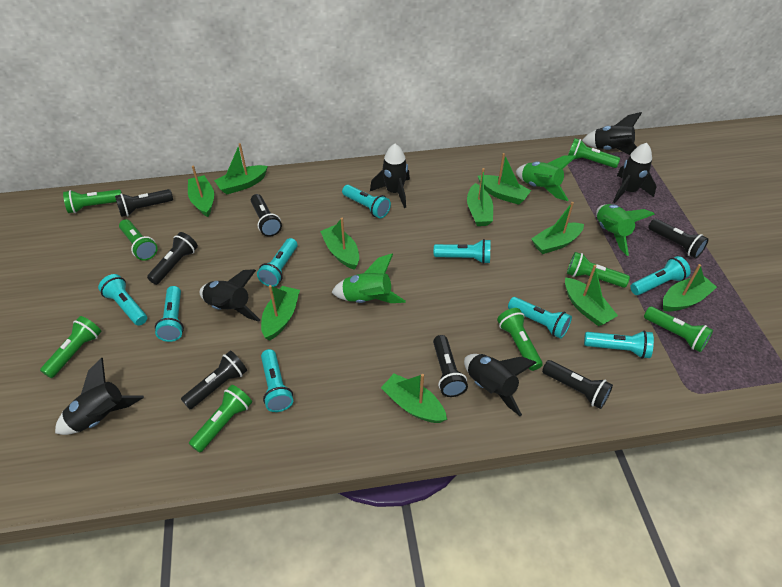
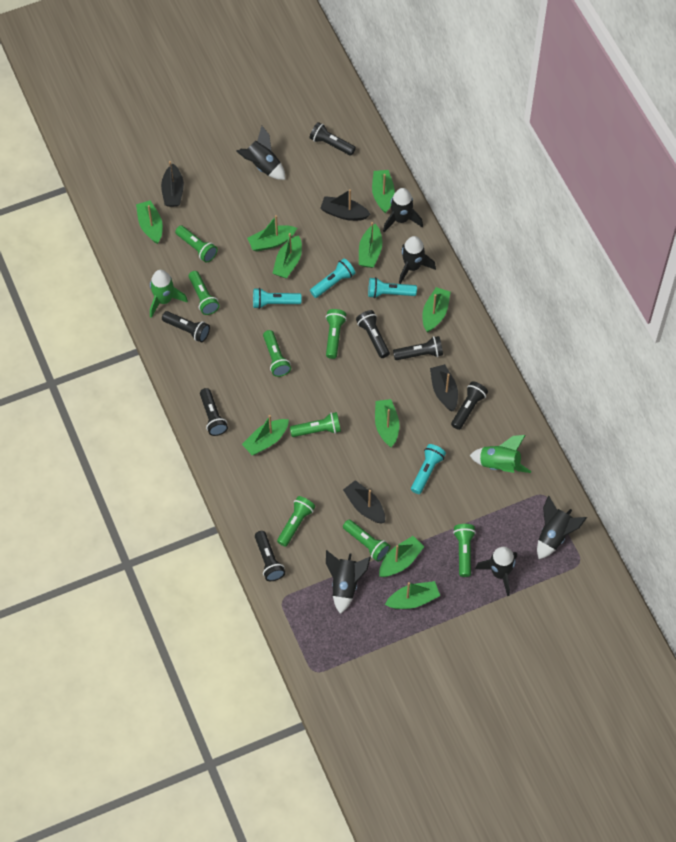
black boat: 0 -> 4
green rocket: 3 -> 2
turquoise flashlight: 9 -> 4

